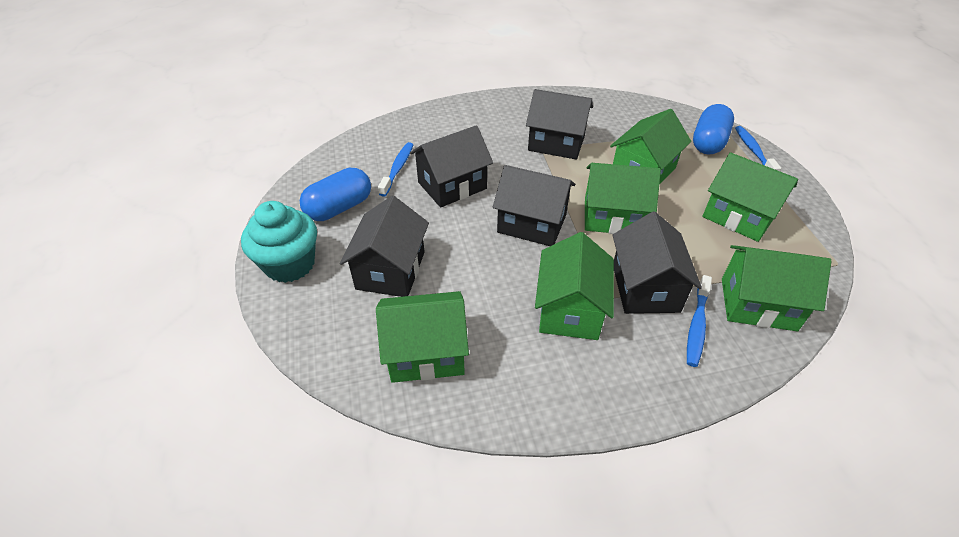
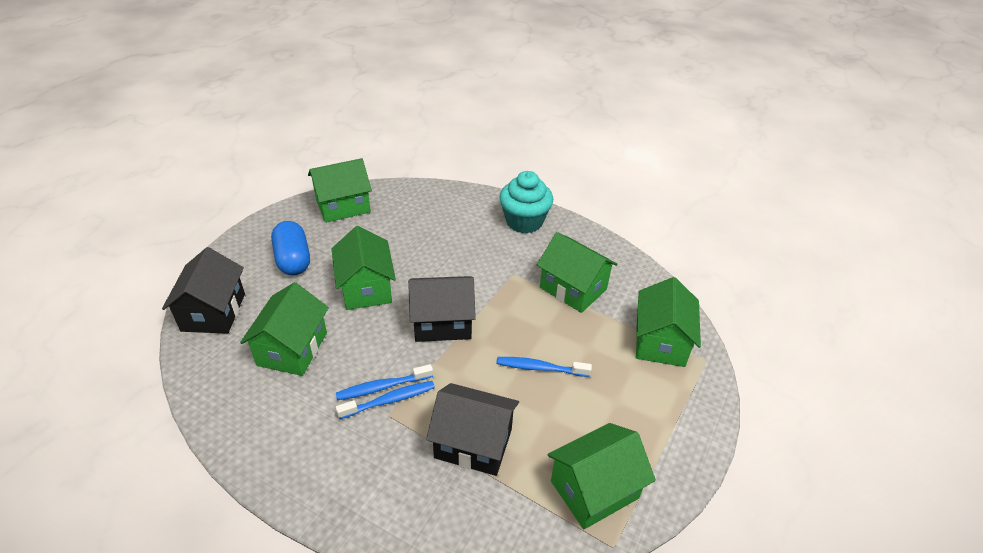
black house: 5 -> 3
blue capsule: 2 -> 1

